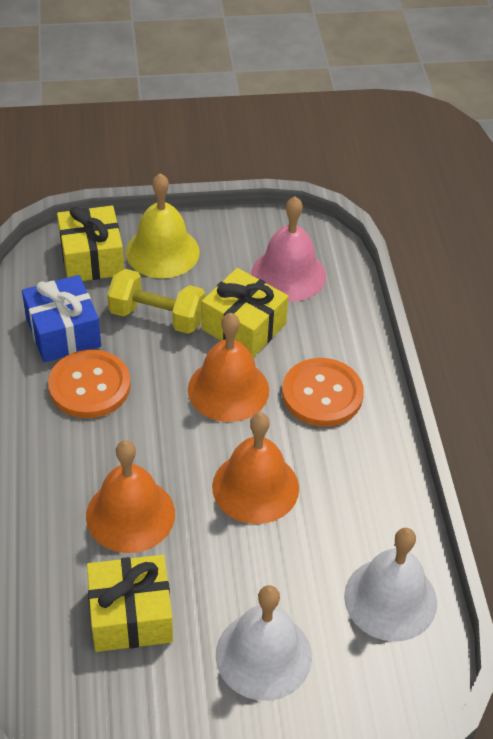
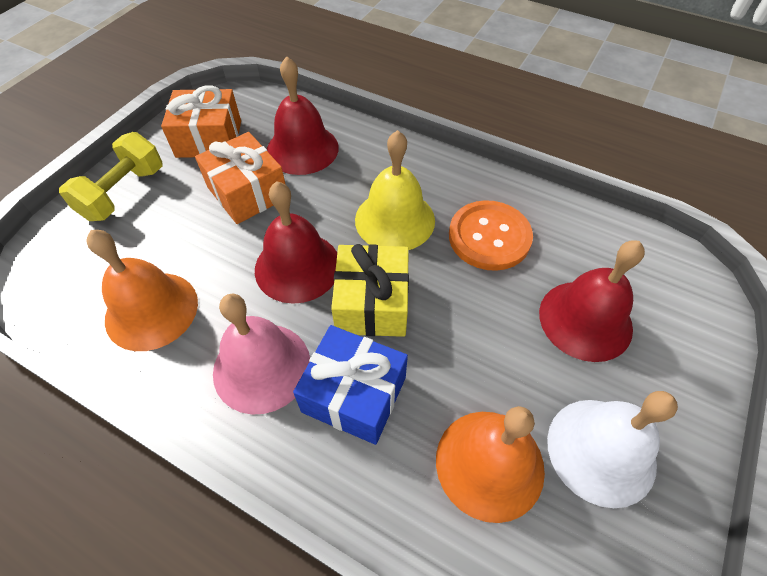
orange bell: 3 -> 2
orange button: 2 -> 1
orange gift: 0 -> 2
red bell: 0 -> 3
white bell: 2 -> 1
yellow gift: 3 -> 1

